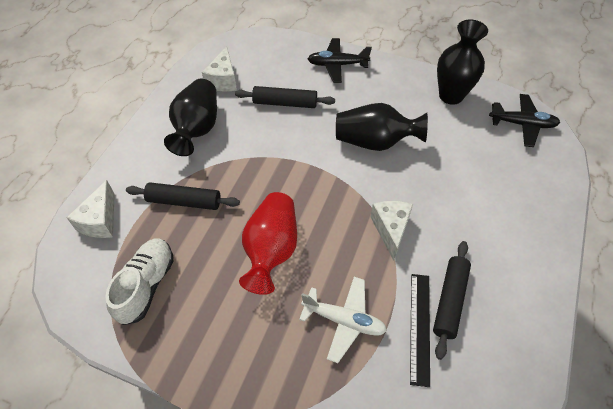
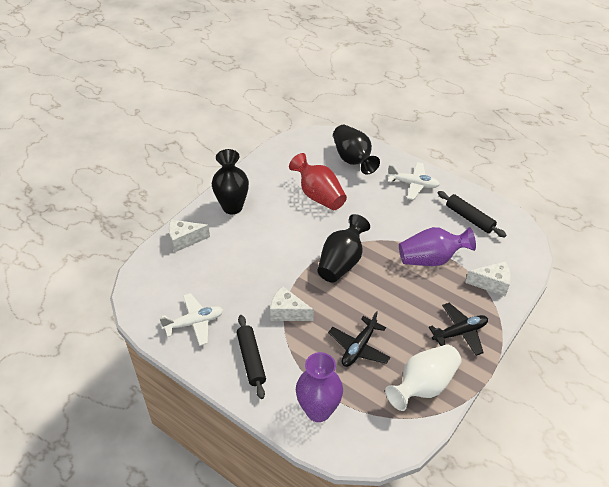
black rolling pin: 3 -> 2
black ruler: 1 -> 0
purple vase: 0 -> 2
white plane: 1 -> 2
white shoe: 1 -> 0
white vase: 0 -> 1

